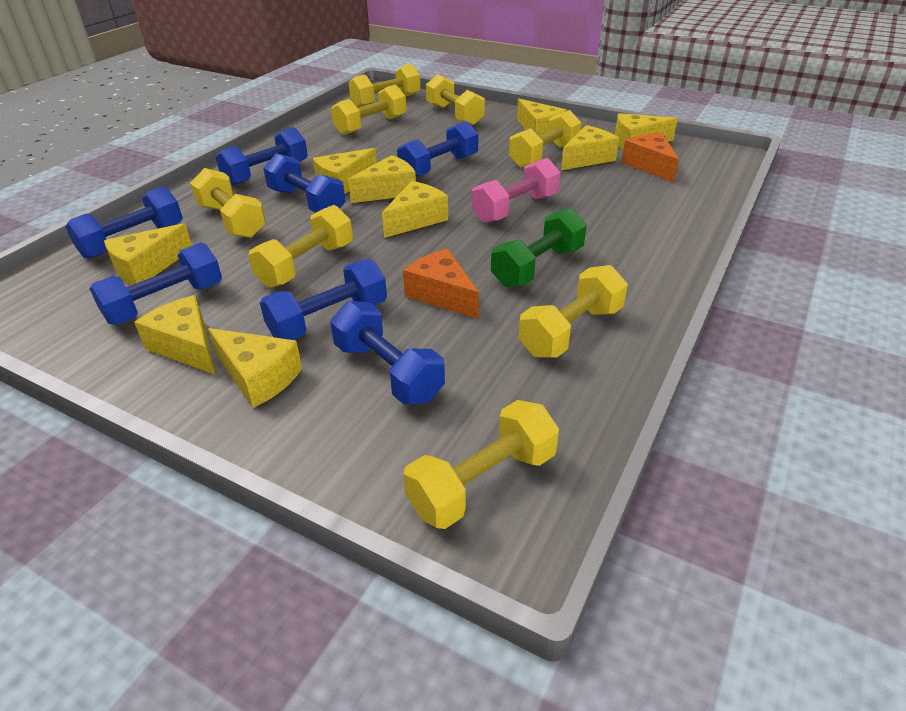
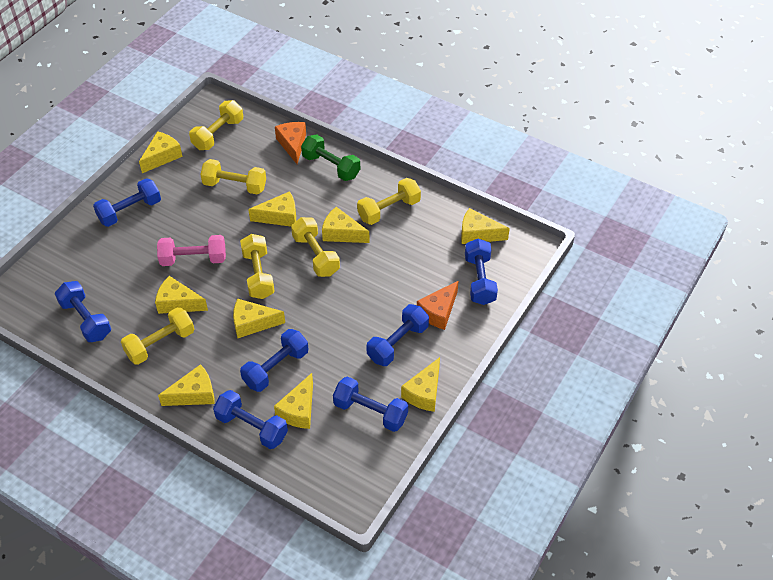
yellow dumbbell: 8 -> 6

